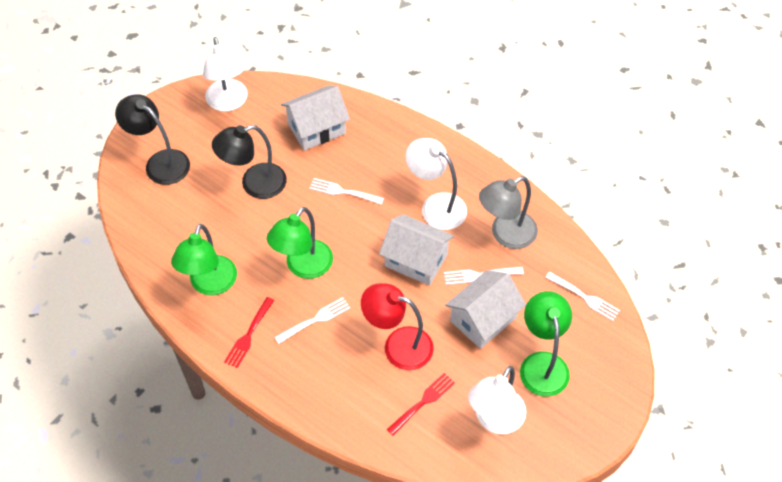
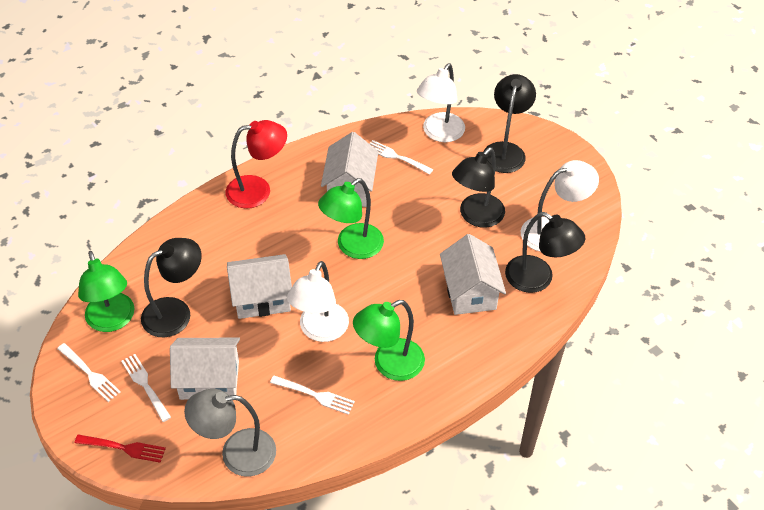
black lamp: 2 -> 4
red fork: 2 -> 1
white house: 3 -> 4

